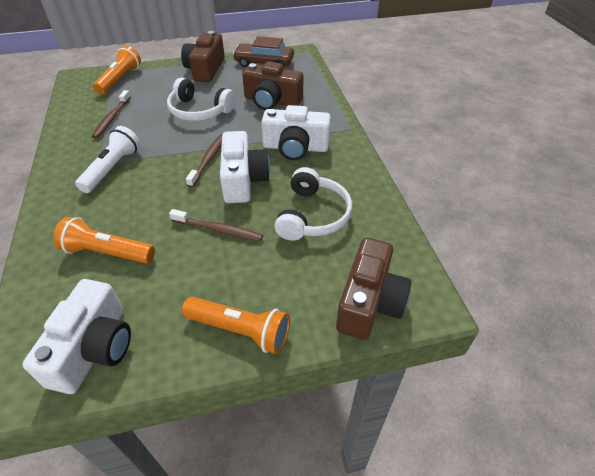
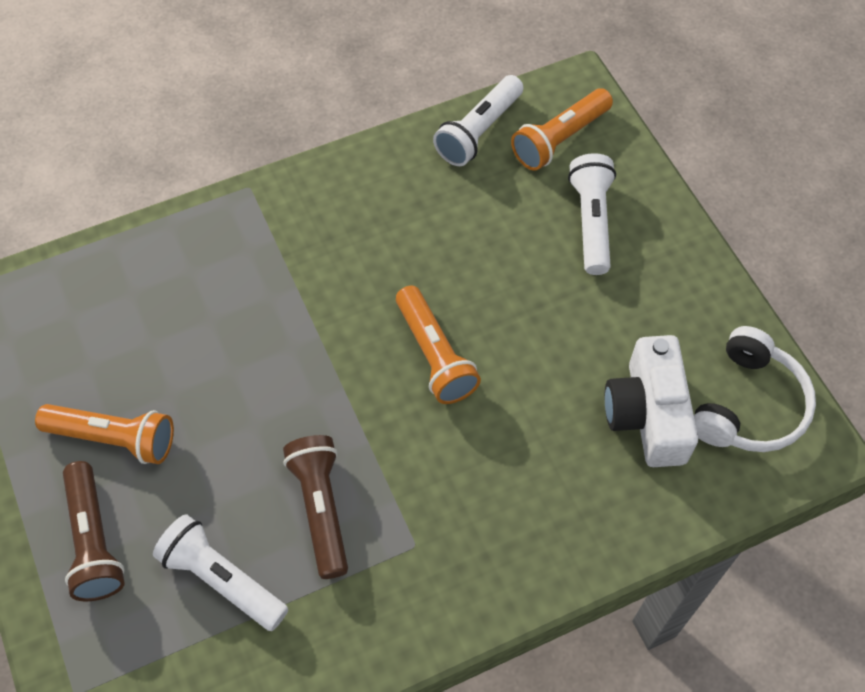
brown camera: 3 -> 0
brown car: 1 -> 0
brown flashlight: 0 -> 2
brown toothbrush: 3 -> 0
white camera: 3 -> 1
white flashlight: 1 -> 3
white headphones: 2 -> 1

